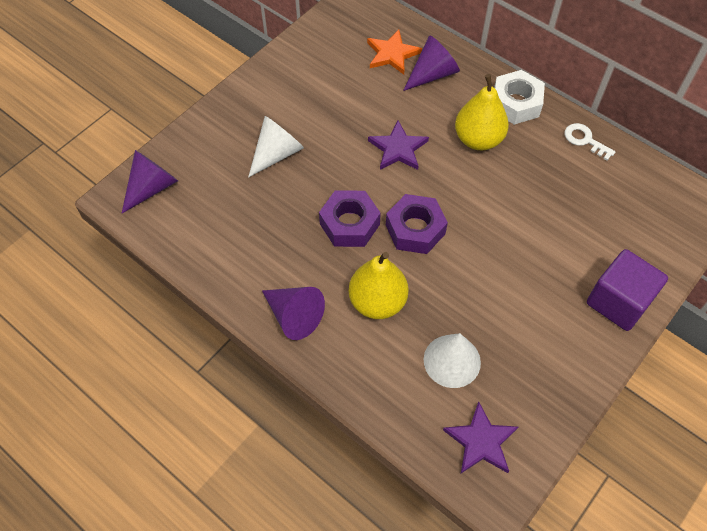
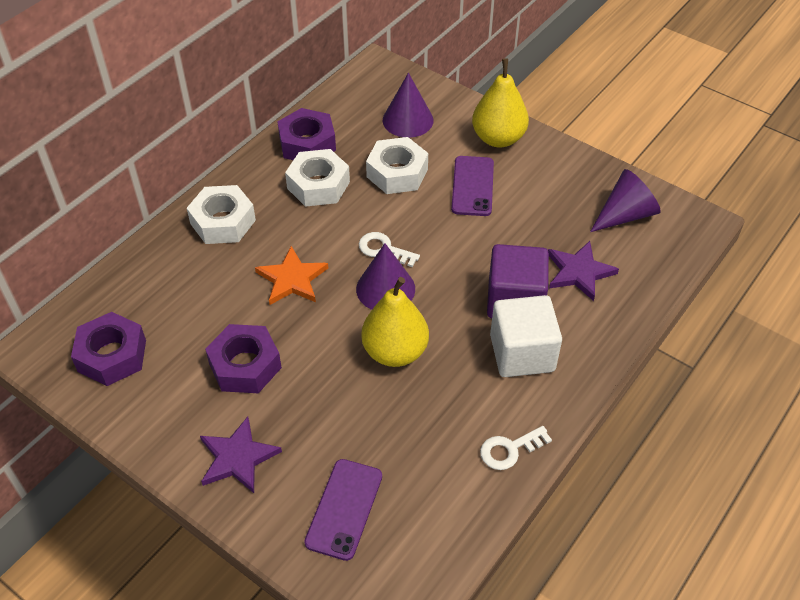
purple nut: 2 -> 3
purple phone: 0 -> 2
white cone: 2 -> 0
white cube: 0 -> 1
white key: 1 -> 2
white nut: 1 -> 3

